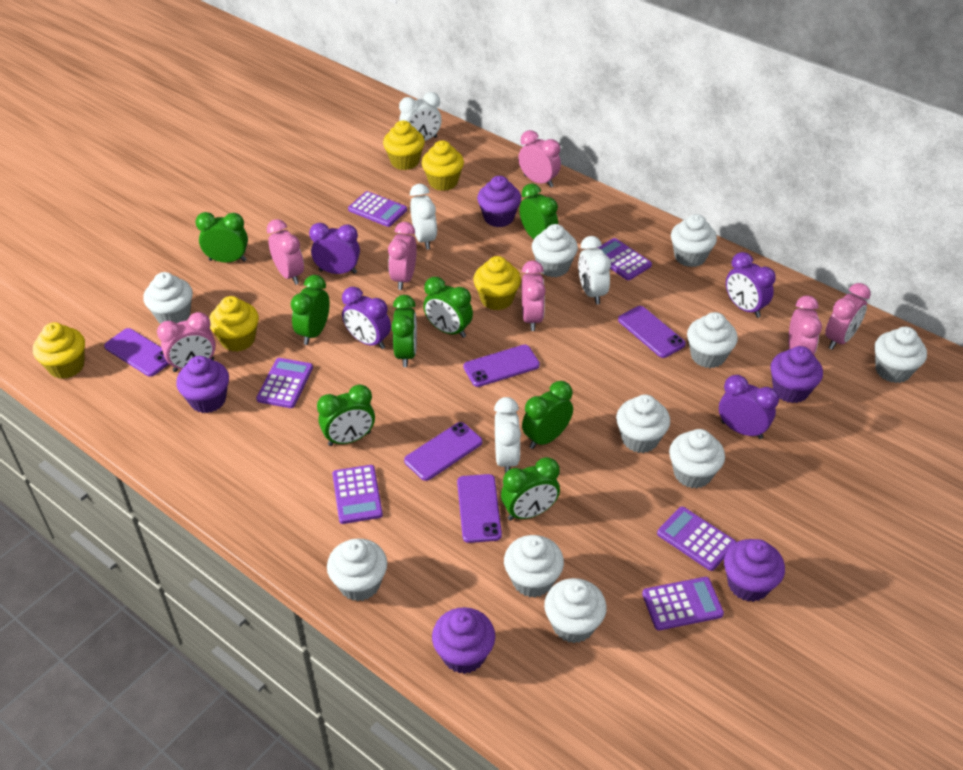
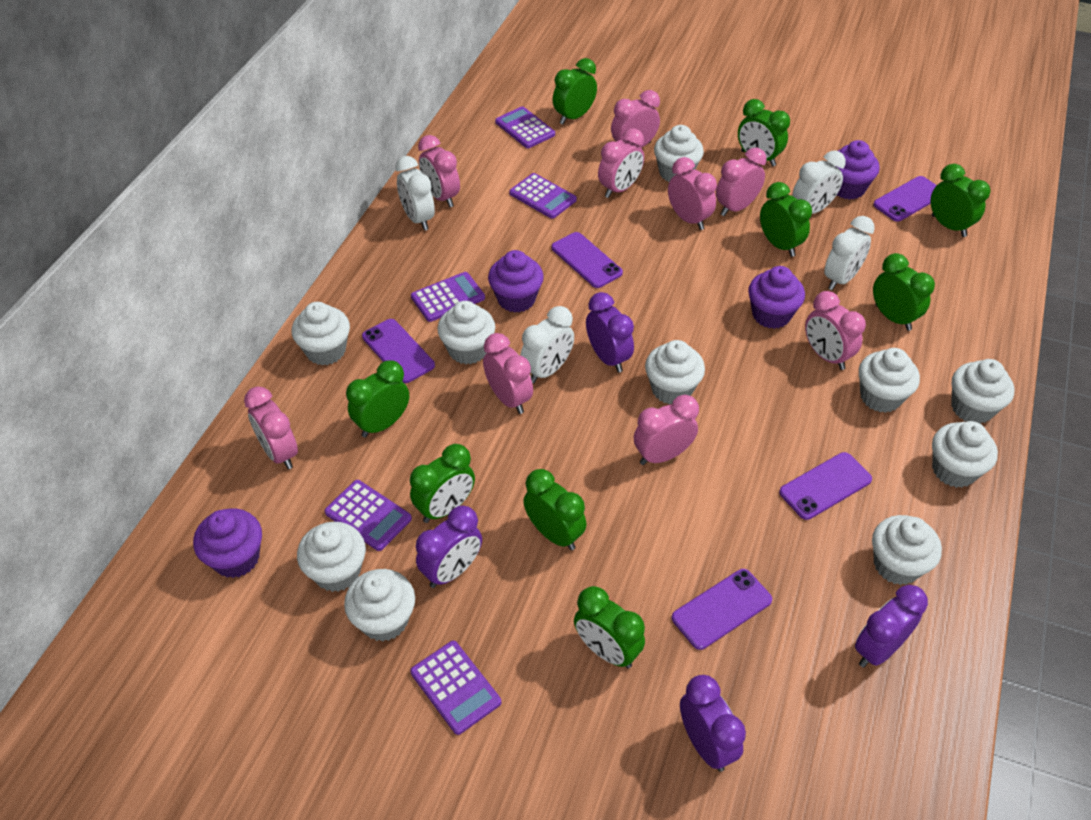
green clock: 8 -> 9
pink clock: 7 -> 9
purple calculator: 6 -> 5
purple cupcake: 5 -> 4
yellow cupcake: 5 -> 0

